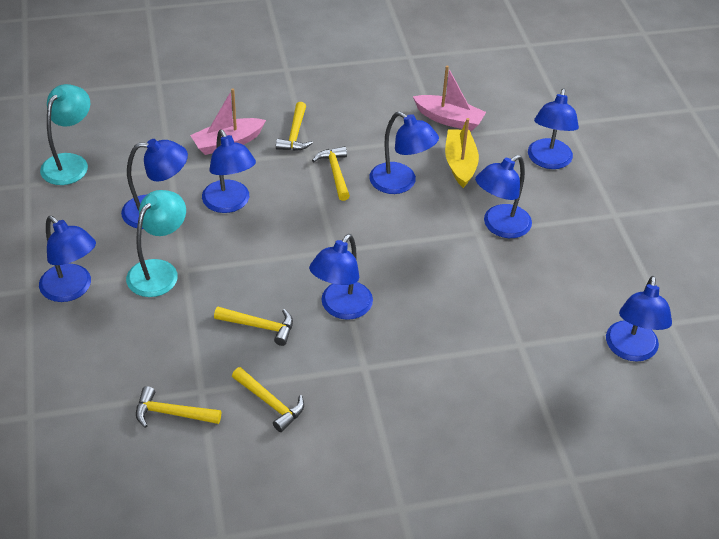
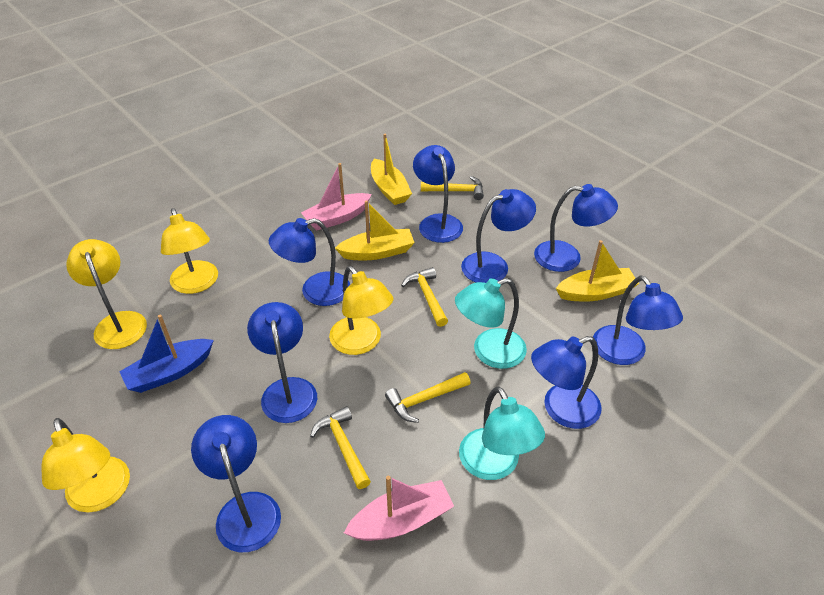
blue boat: 0 -> 1
yellow boat: 1 -> 3
yellow hammer: 5 -> 4
yellow lamp: 0 -> 4

